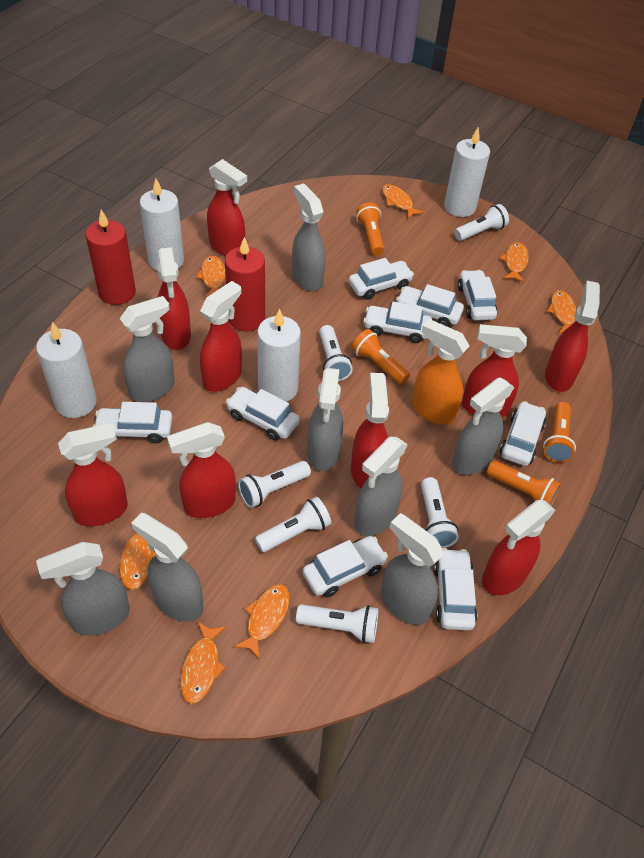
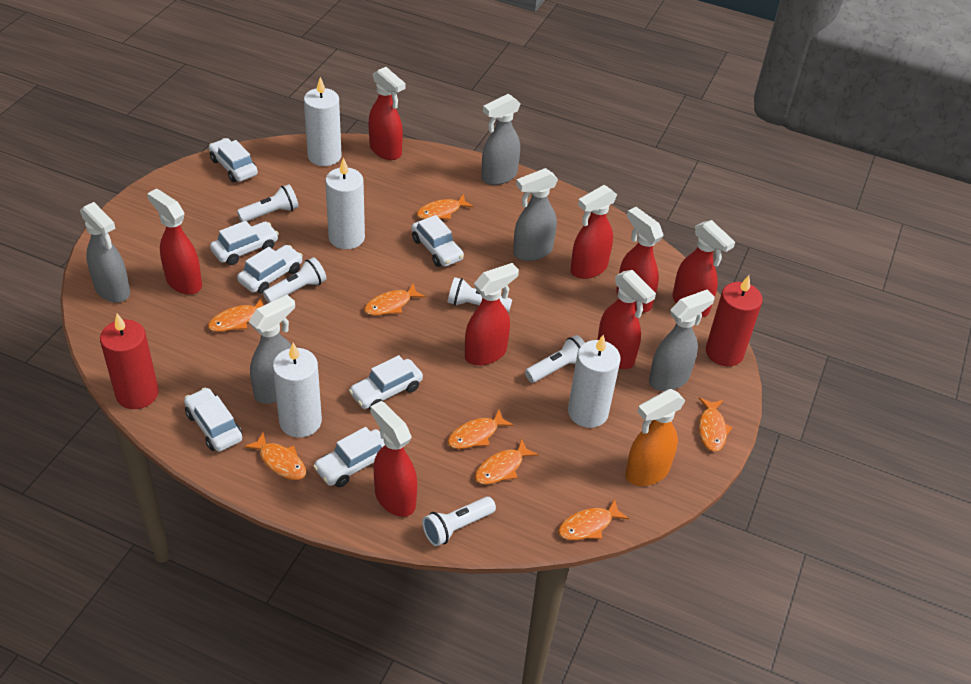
grey spray bottle: 8 -> 5
orange fish: 7 -> 8
orange flashlight: 4 -> 0
red spray bottle: 9 -> 8
white car: 9 -> 7
white flashlight: 6 -> 5

